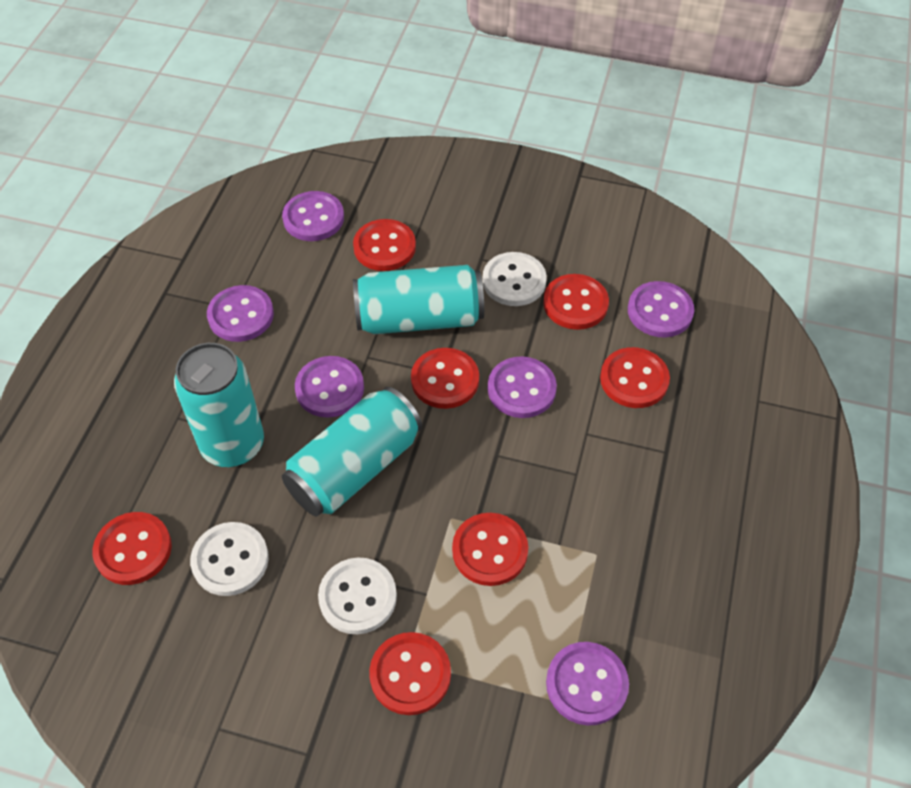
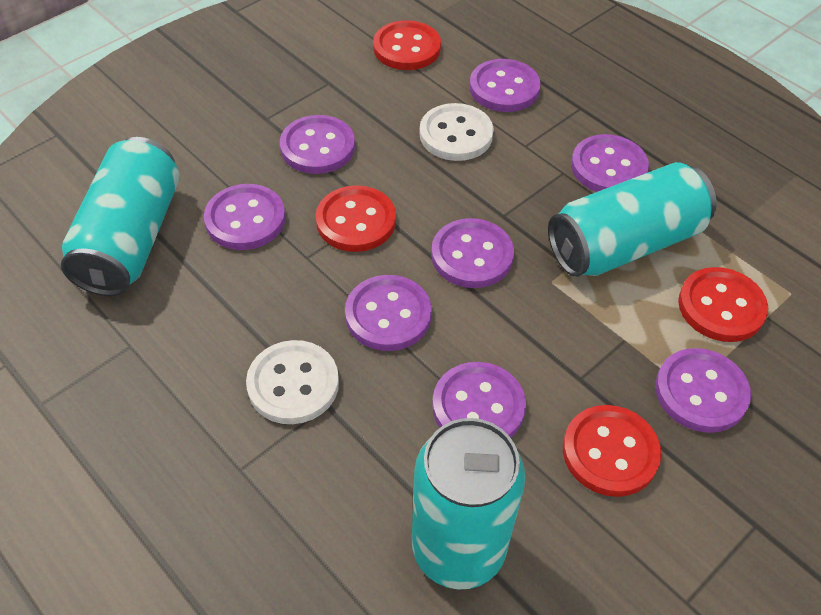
purple button: 6 -> 8
red button: 7 -> 4
white button: 3 -> 2

